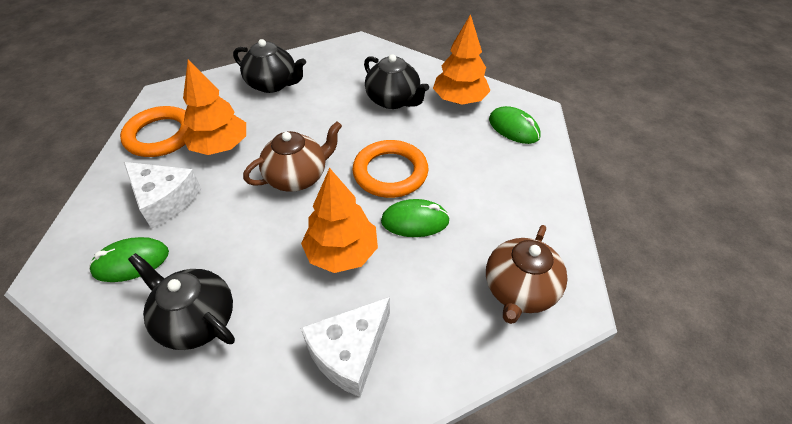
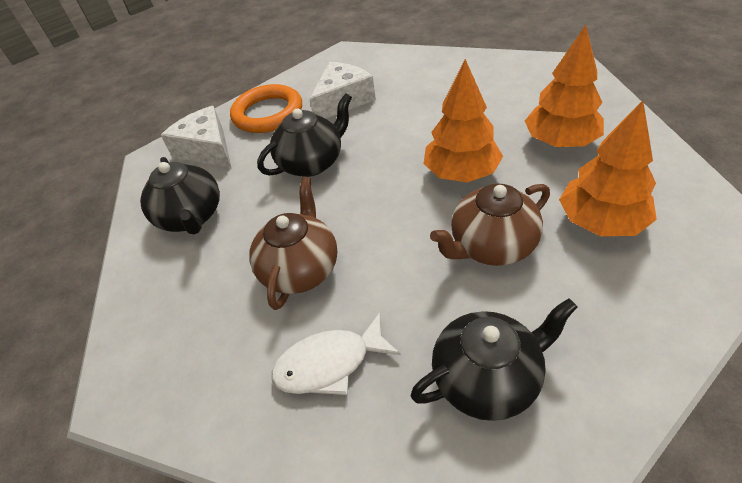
green mouse: 3 -> 0
orange ring: 2 -> 1
white fish: 0 -> 1

